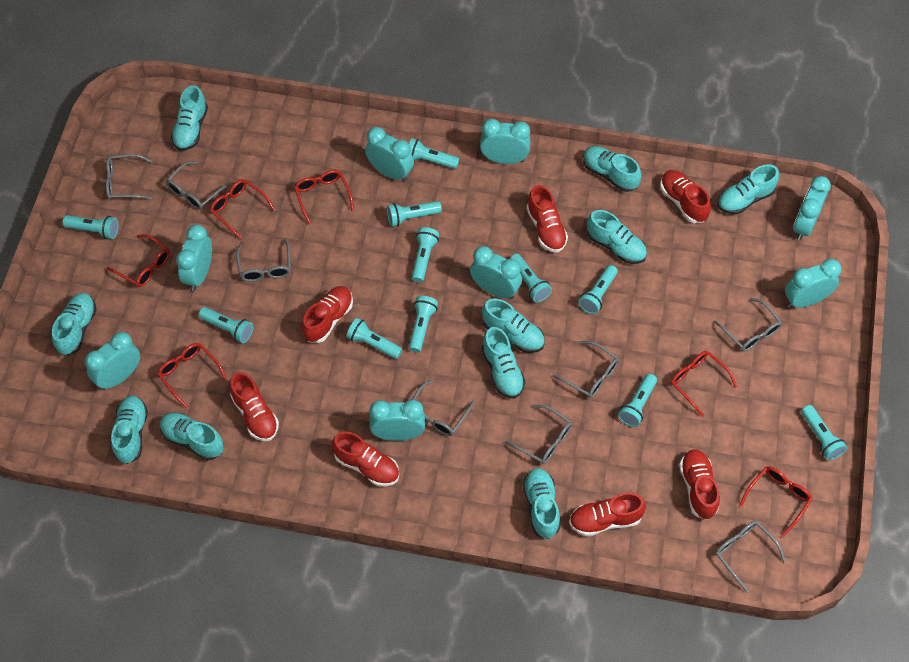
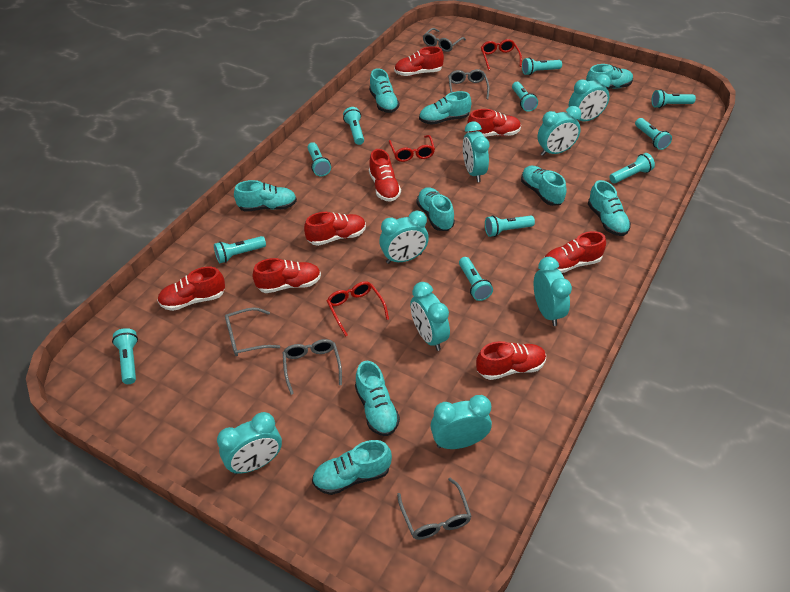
grey glasses: 8 -> 5
red glasses: 6 -> 3
red shoe: 7 -> 8
turquoise shoe: 10 -> 9

